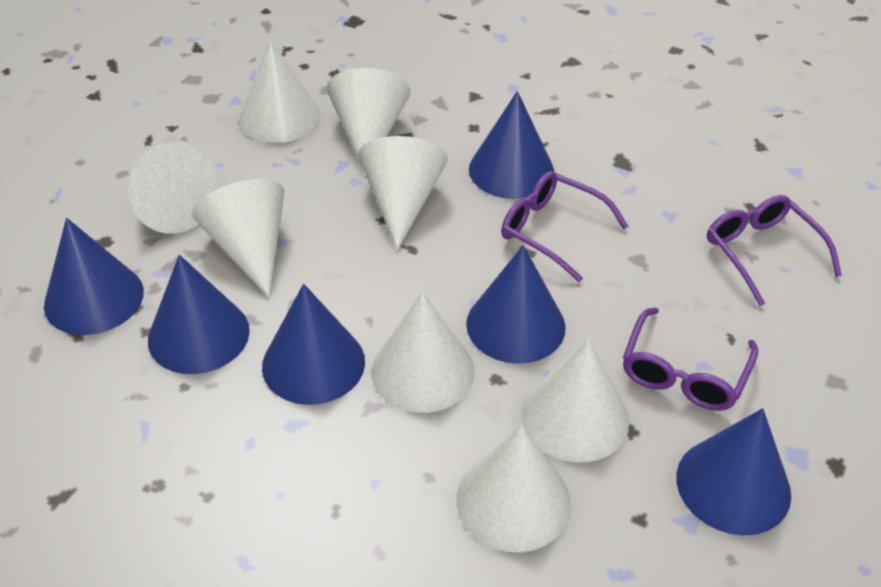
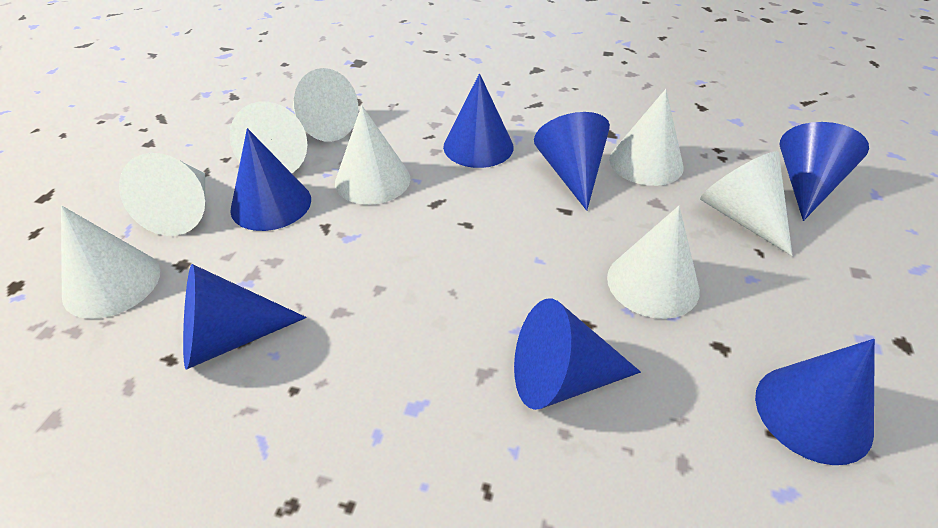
blue cone: 6 -> 7
purple glasses: 3 -> 0

